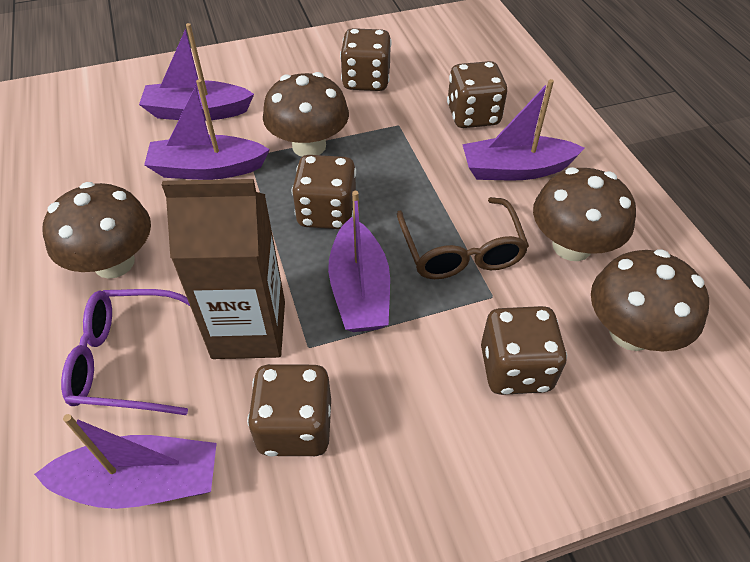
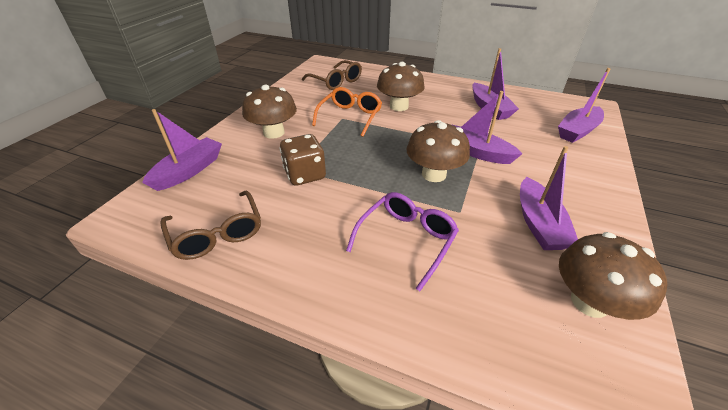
brown carton: 1 -> 0
brown dice: 5 -> 1
brown glasses: 1 -> 2
orange glasses: 0 -> 1

